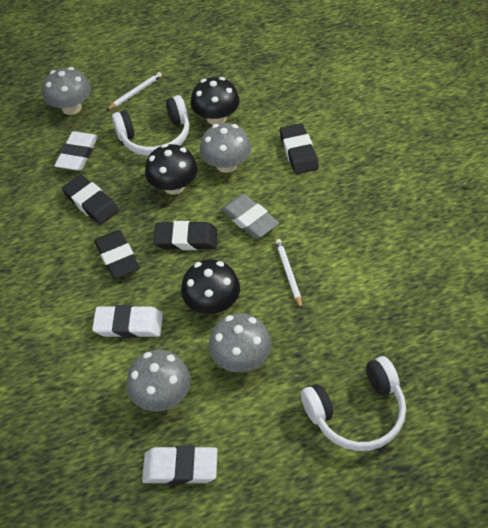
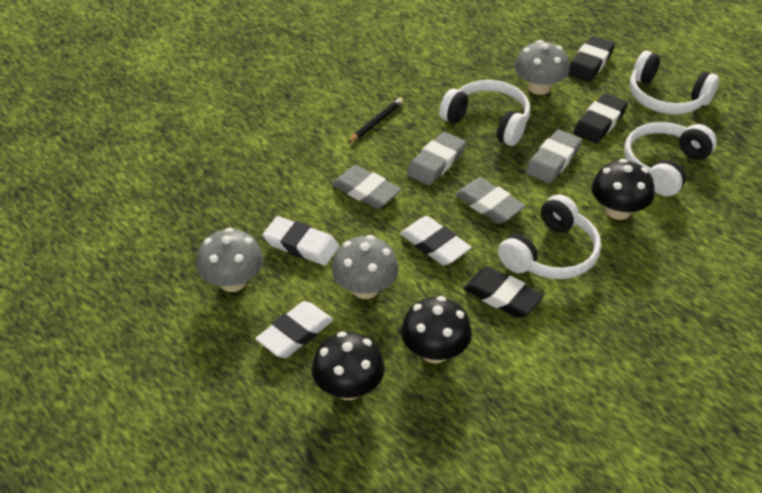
black eraser: 4 -> 3
black pencil: 0 -> 1
grey eraser: 1 -> 4
grey mushroom: 4 -> 3
white headphones: 2 -> 4
white pencil: 2 -> 0

